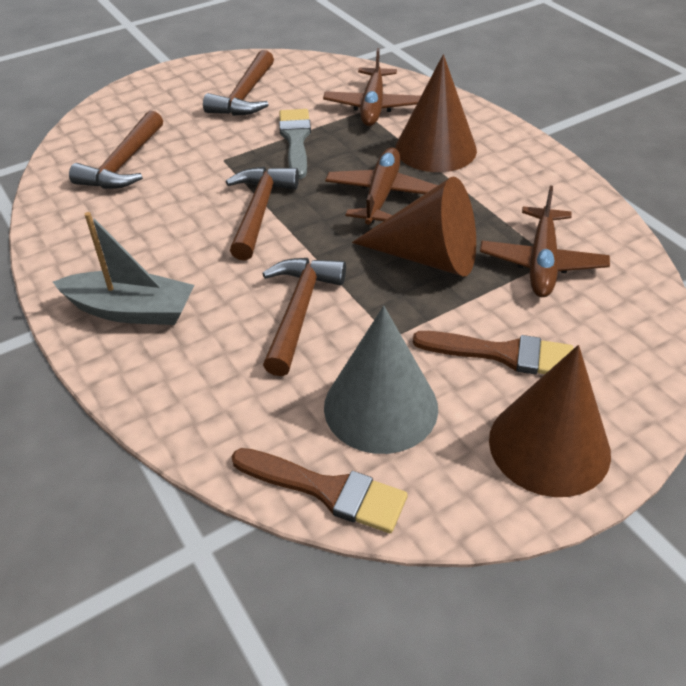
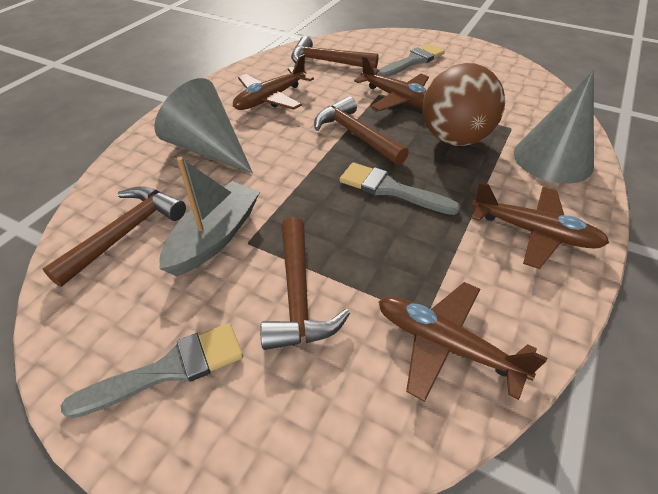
brown ball: 0 -> 1
brown brush: 2 -> 0
brown cone: 3 -> 0
brown plane: 3 -> 4
grey brush: 1 -> 3
grey cone: 1 -> 2

